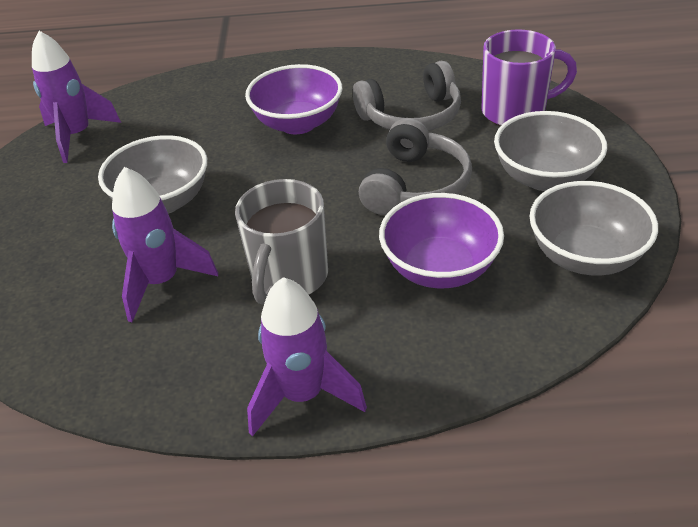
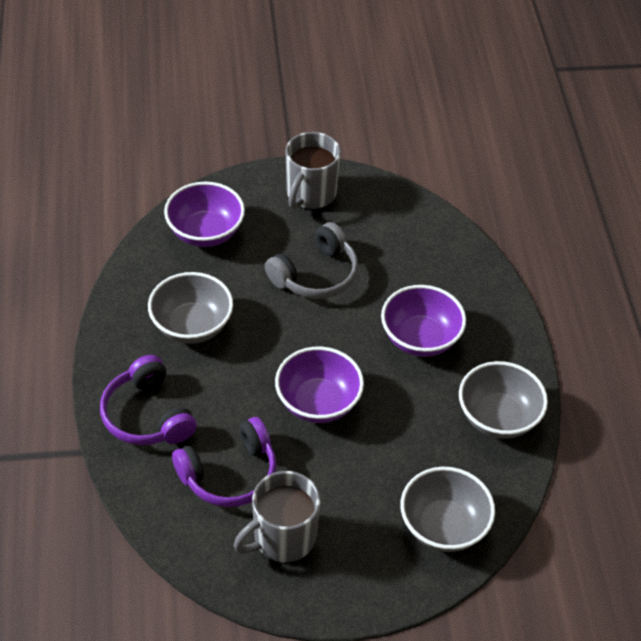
grey headphones: 2 -> 1
grey mug: 1 -> 2
purple bowl: 2 -> 3
purple headphones: 0 -> 2
purple mug: 1 -> 0
purple rocket: 3 -> 0

